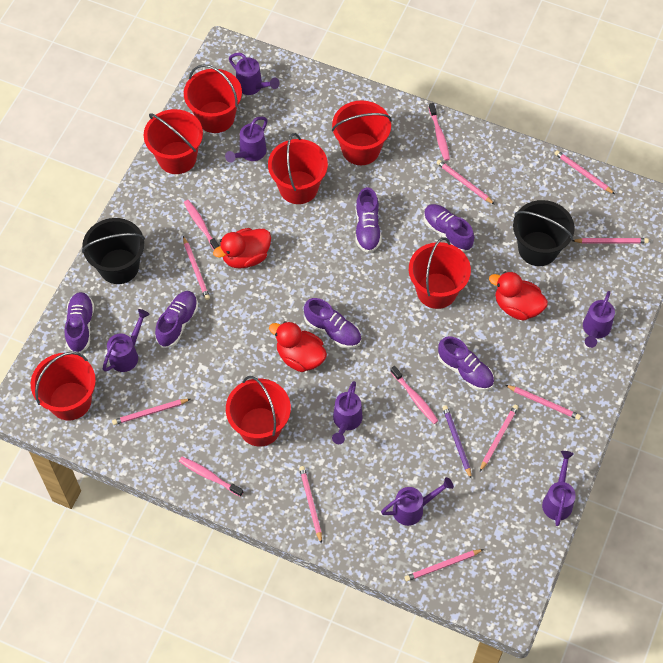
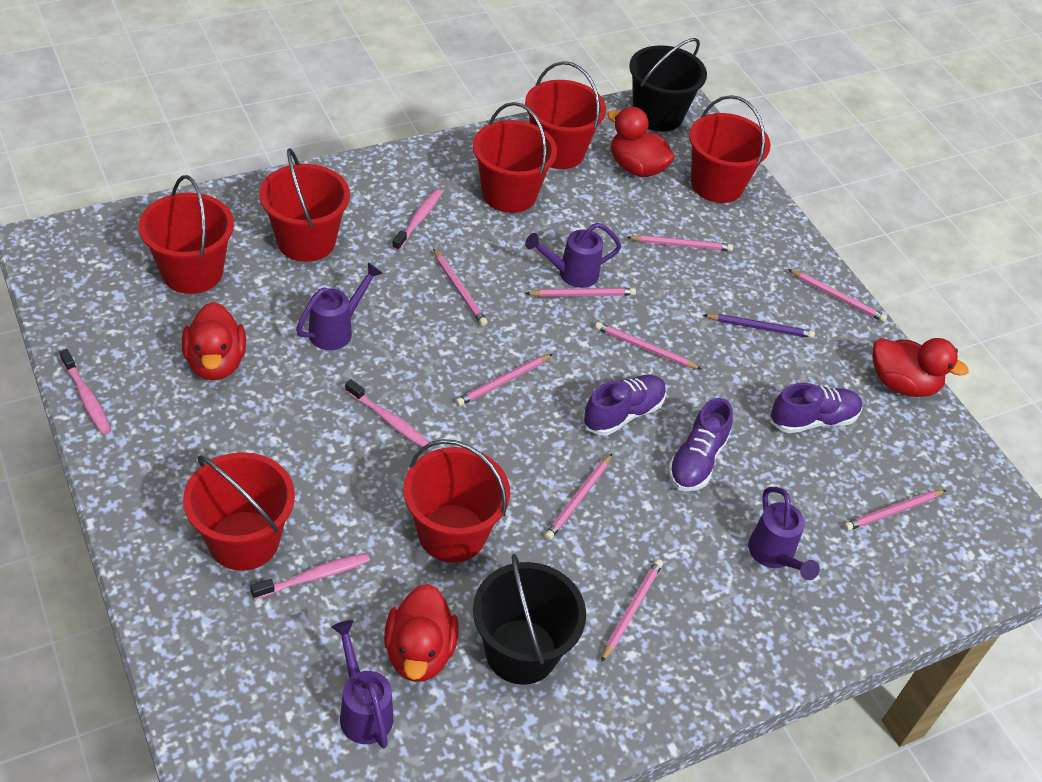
purple shoe: 6 -> 3
purple watering can: 7 -> 4
red duck: 3 -> 4

